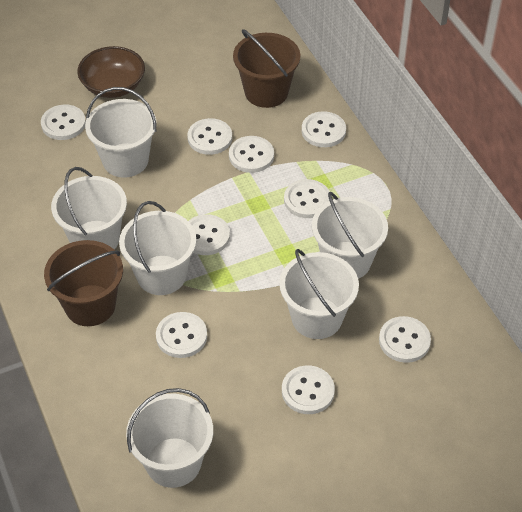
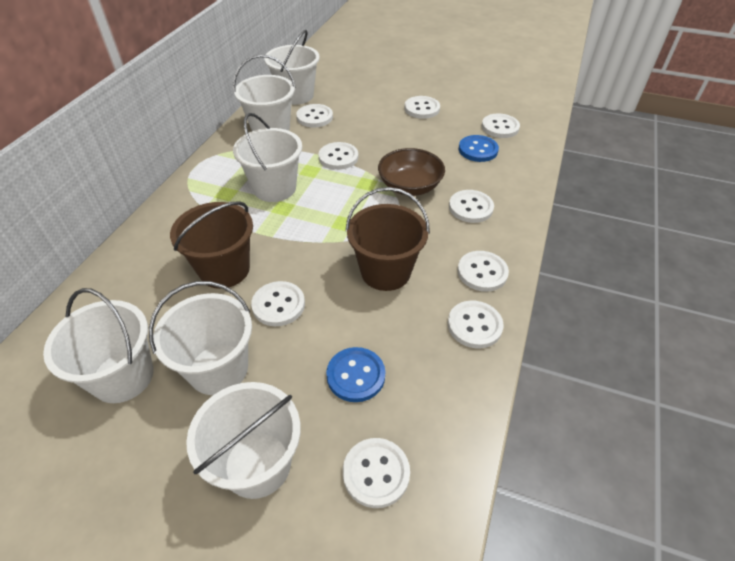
blue button: 0 -> 2

